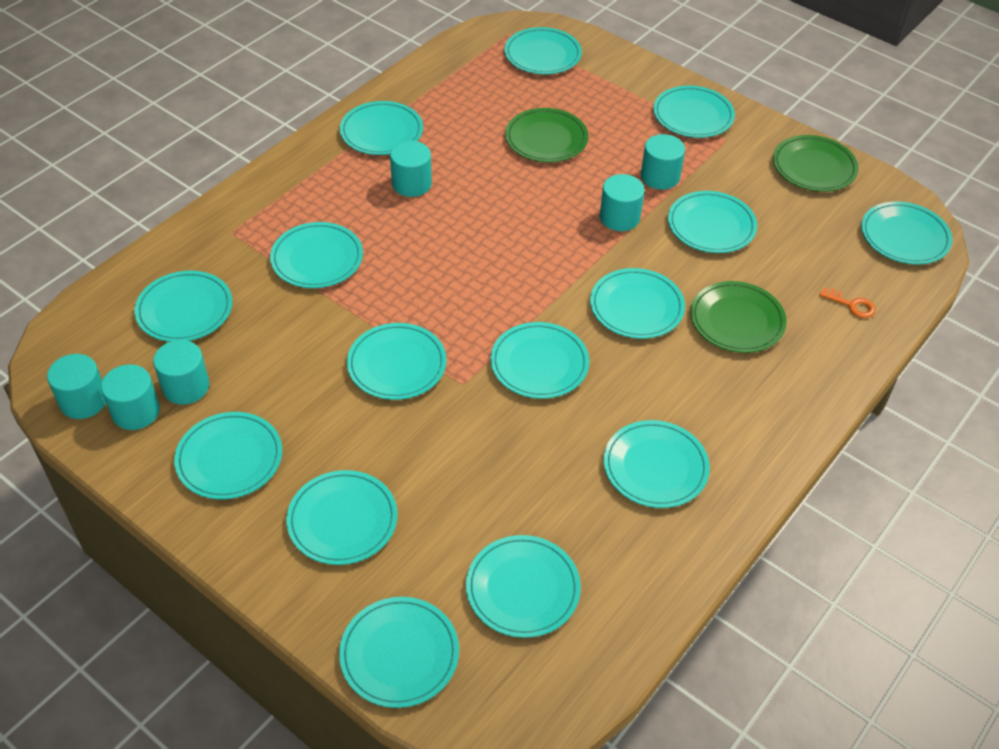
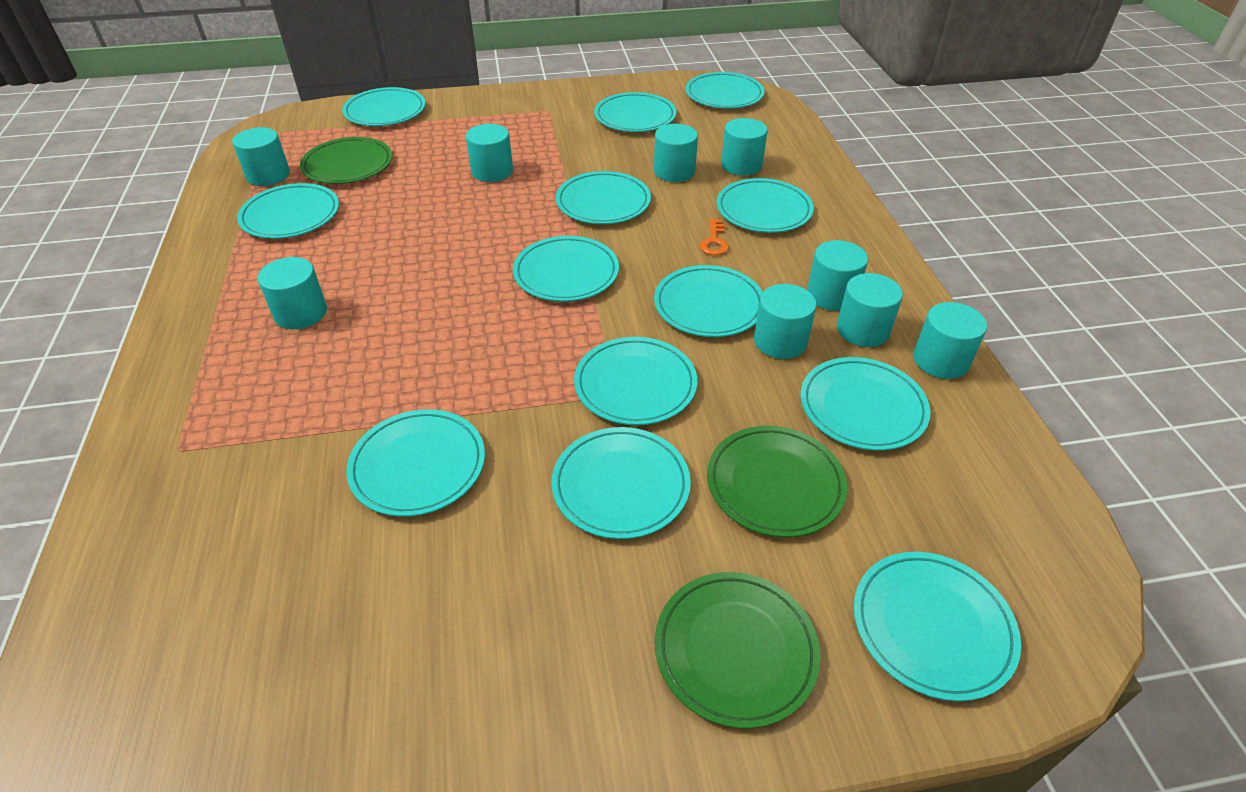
turquoise cylinder: 6 -> 9
turquoise plate: 15 -> 13

